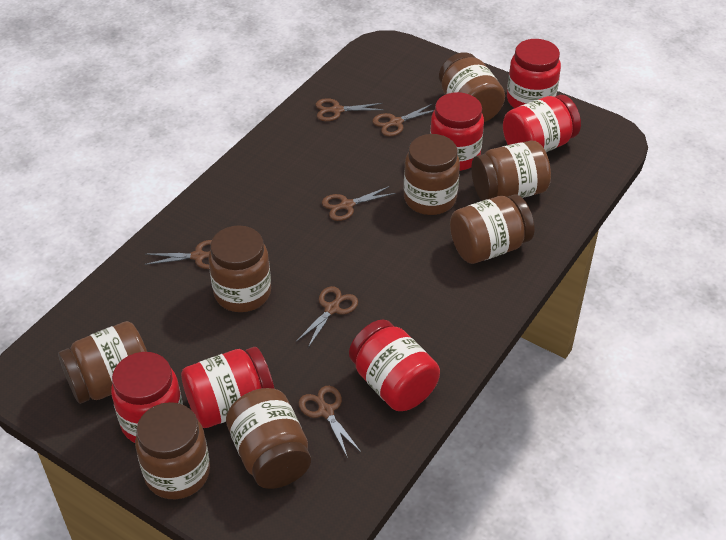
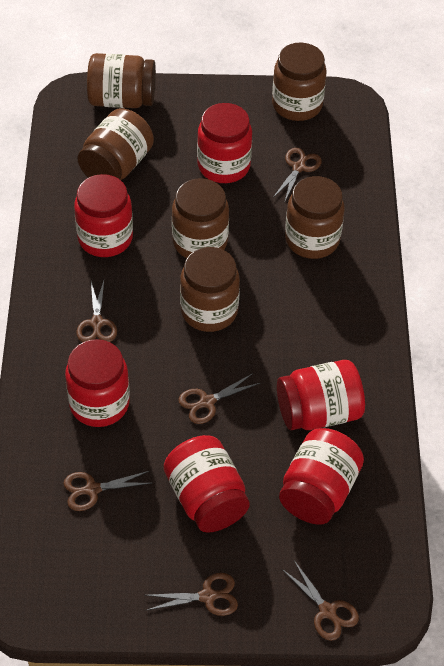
brown jar: 8 -> 6

